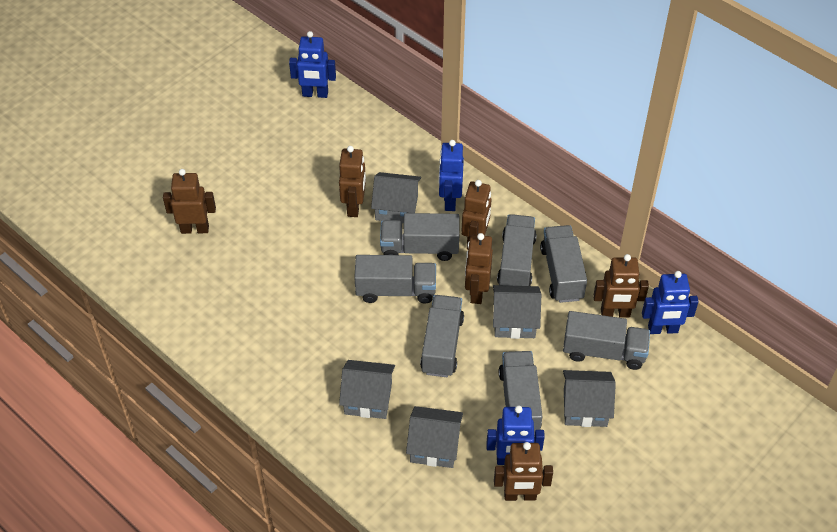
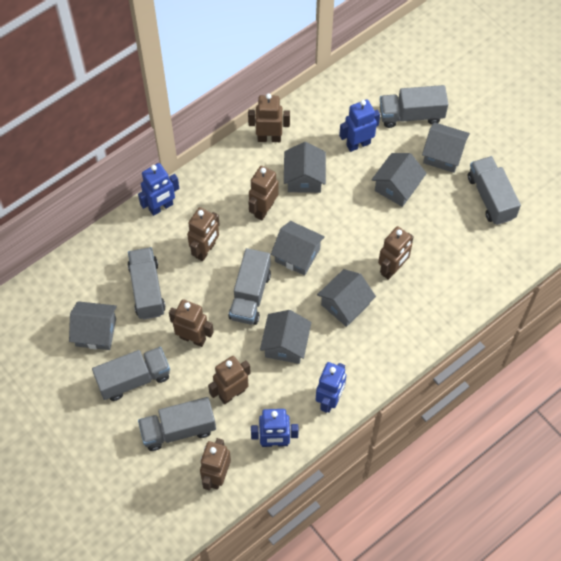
brown robot: 6 -> 7
grey house: 5 -> 7
grey truck: 7 -> 6

